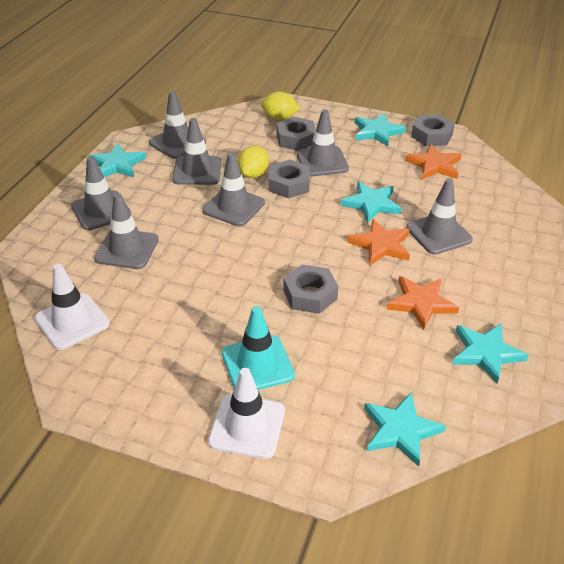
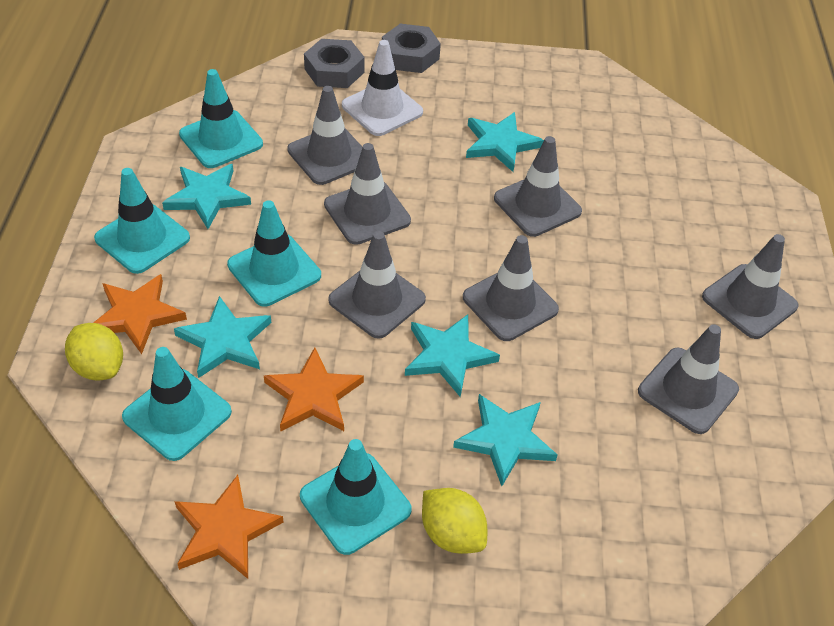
grey nut: 4 -> 2
turquoise traffic cone: 1 -> 5
white traffic cone: 2 -> 1

